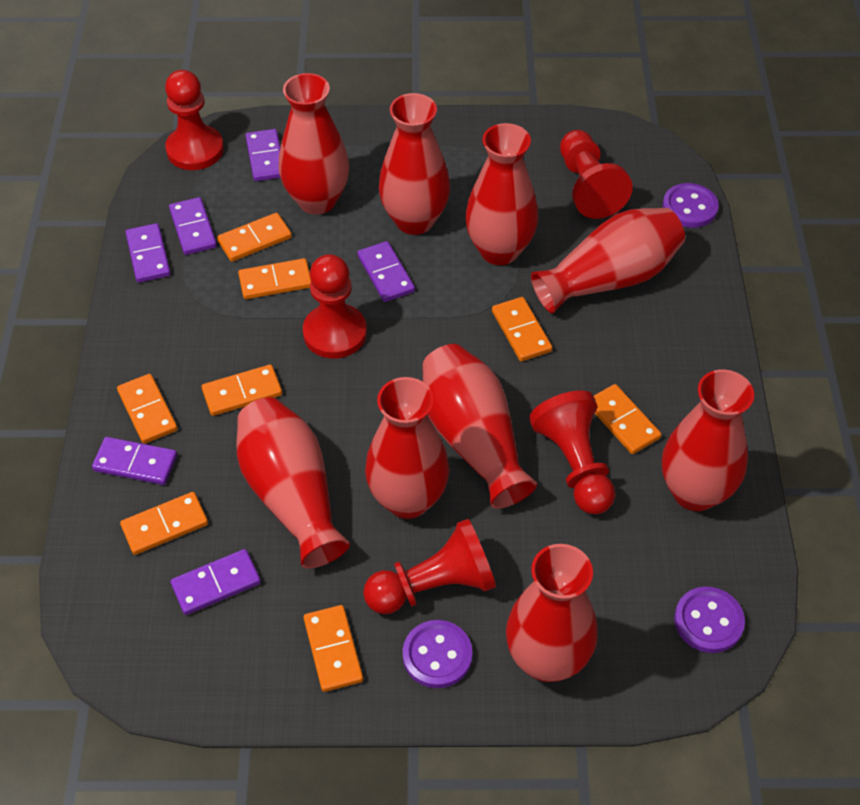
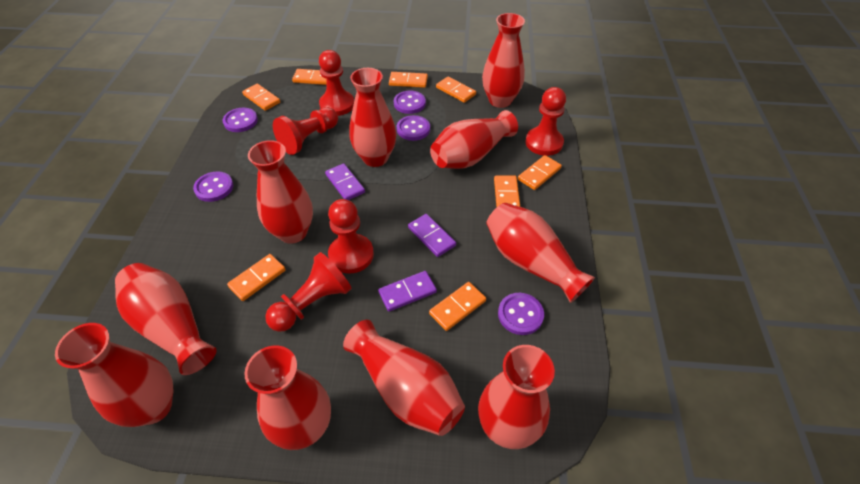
purple button: 3 -> 5
purple domino: 6 -> 3
red vase: 9 -> 10

